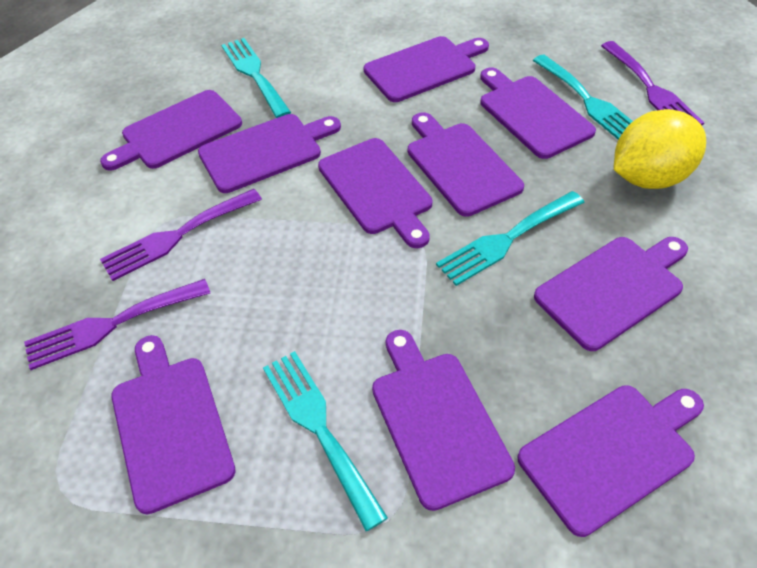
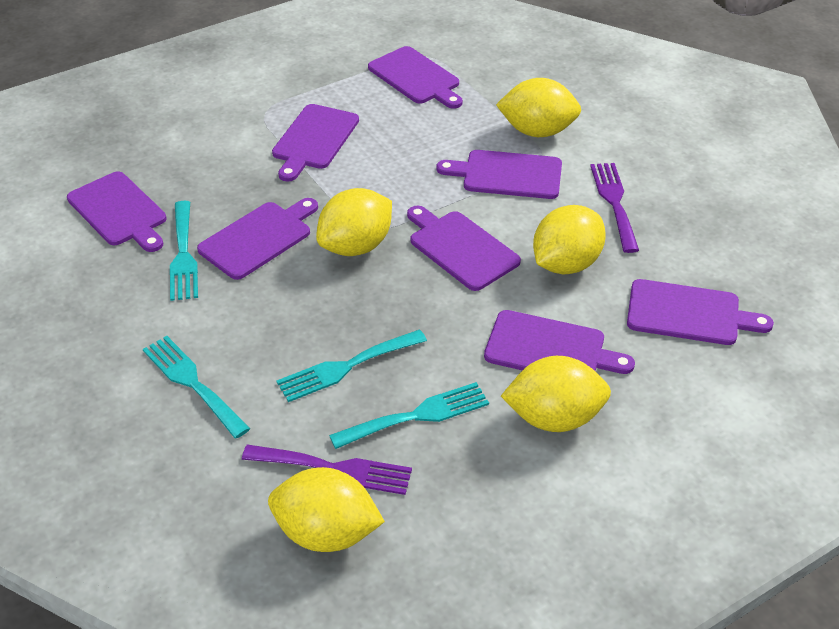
purple cutting board: 10 -> 8
purple fork: 3 -> 2
yellow lemon: 1 -> 5

